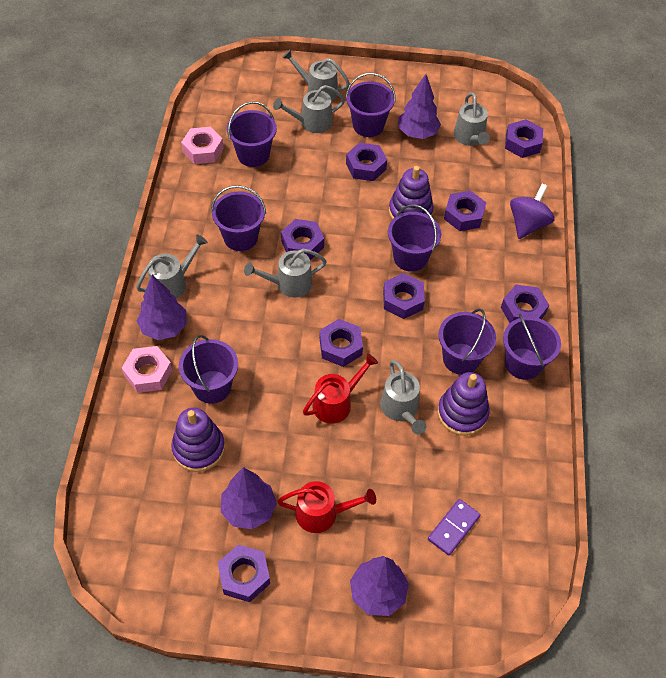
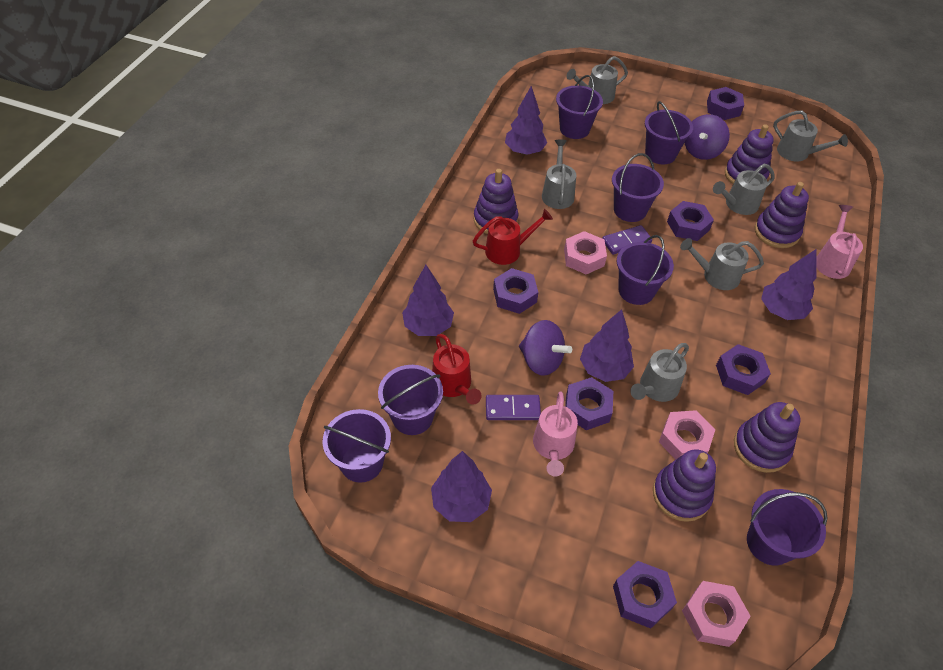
pink nut: 2 -> 3
pink watering can: 0 -> 2
purple domino: 1 -> 2
purple nut: 8 -> 6
purple spinning top: 1 -> 2
purple stacking toy: 3 -> 5
purple tree: 4 -> 5

